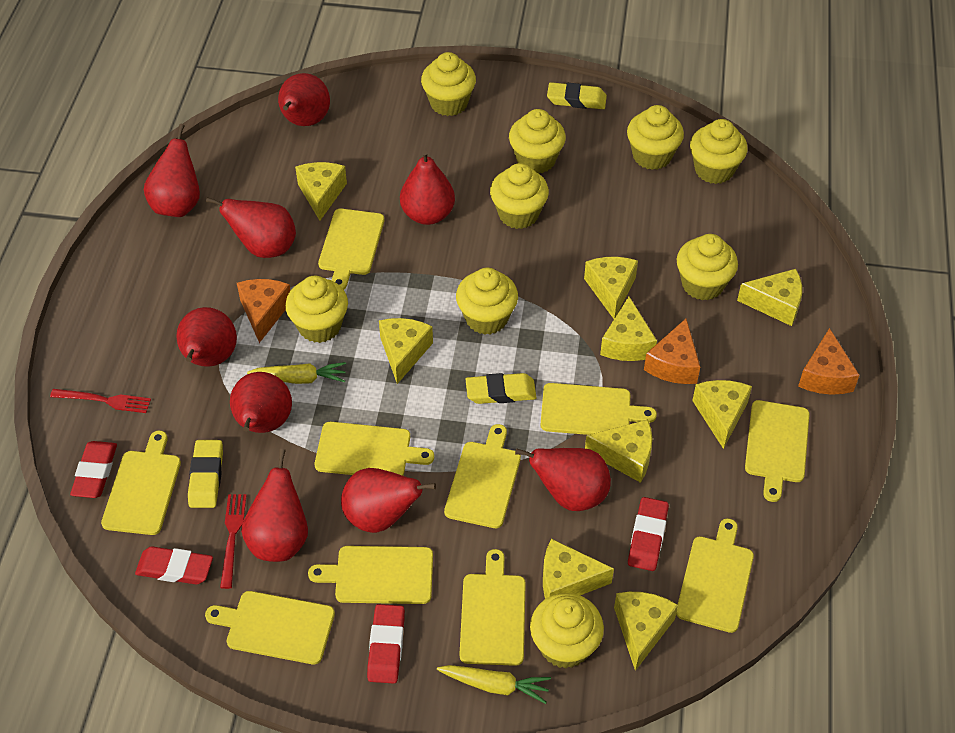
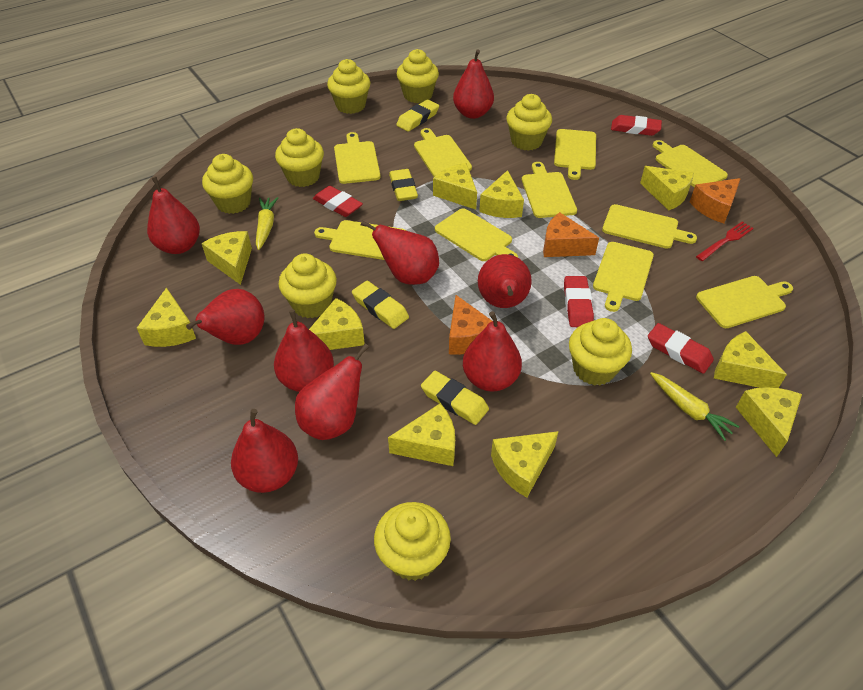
red fork: 2 -> 1
yellow cheese: 9 -> 10
yellow cupcake: 9 -> 8
yellow eraser: 3 -> 4

